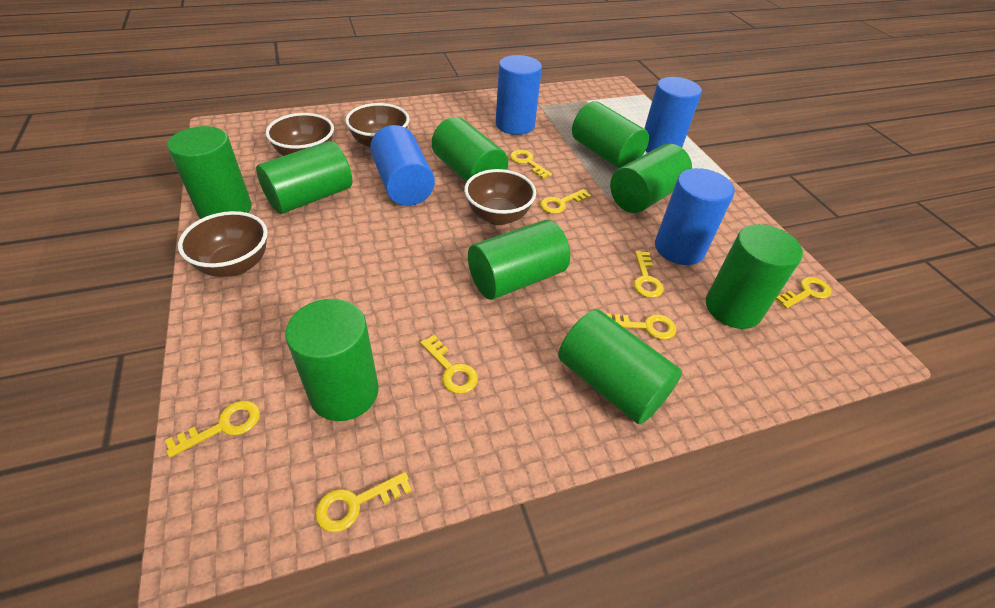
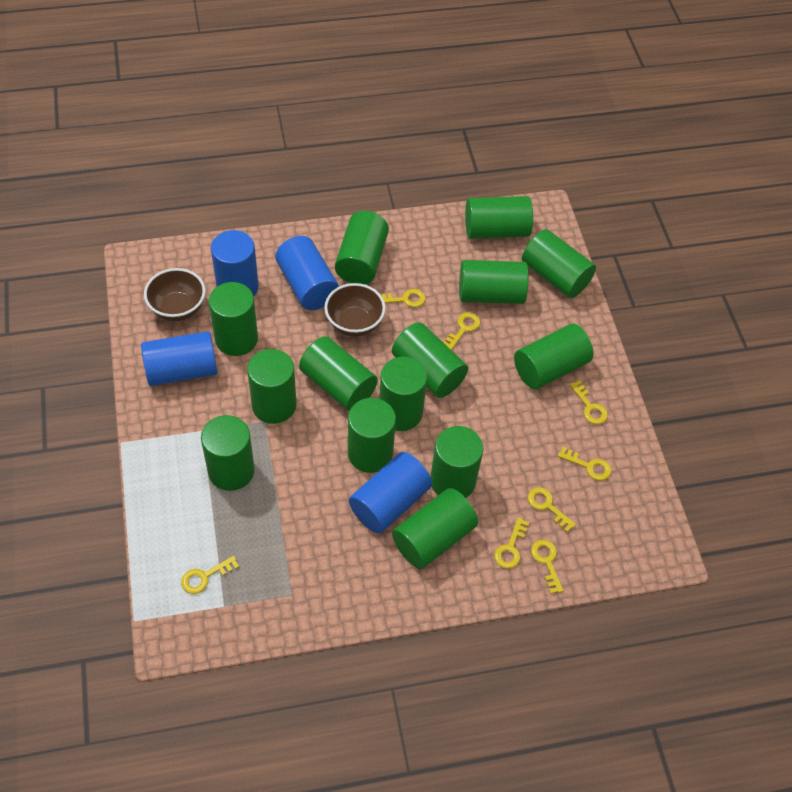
brown bowl: 4 -> 2
green cylinder: 9 -> 14

